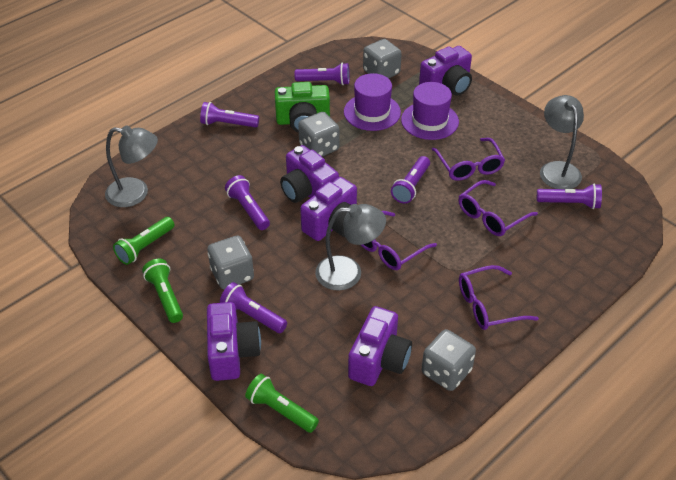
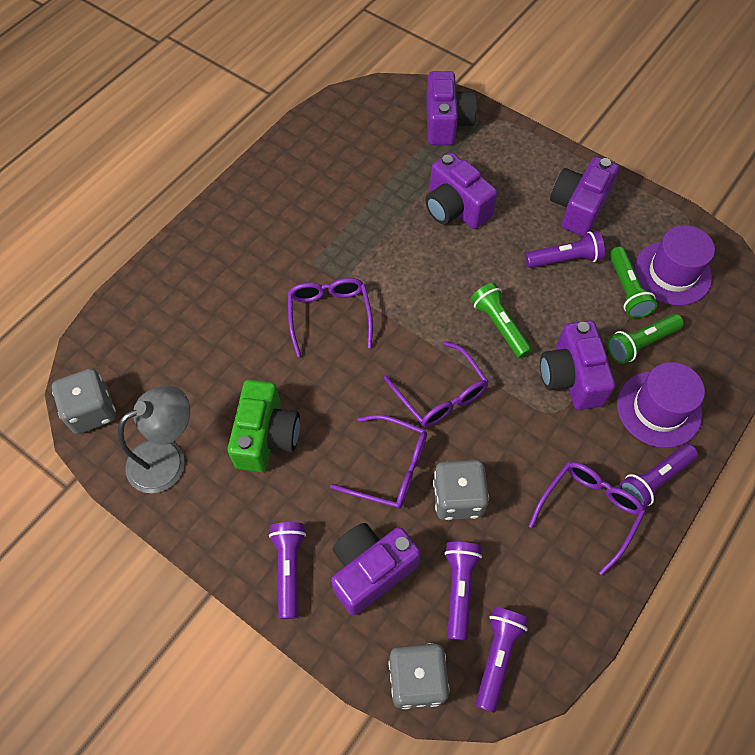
grey dice: 4 -> 3
grey lamp: 3 -> 1
purple flashlight: 6 -> 5

